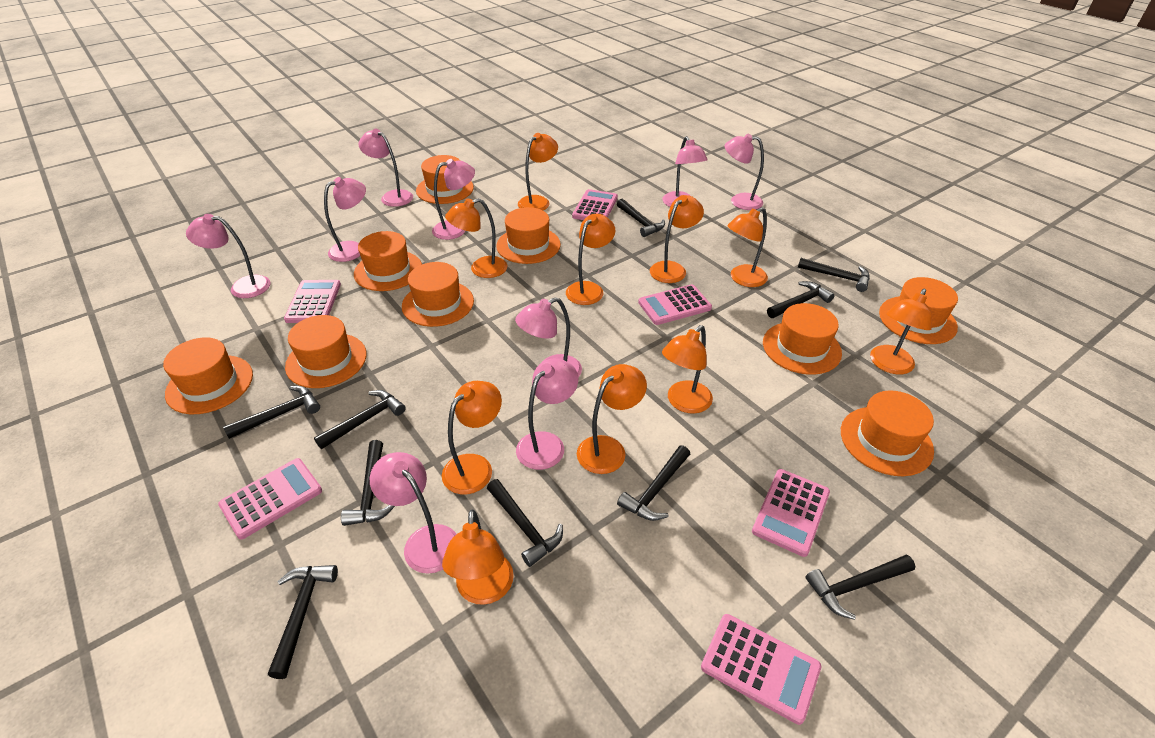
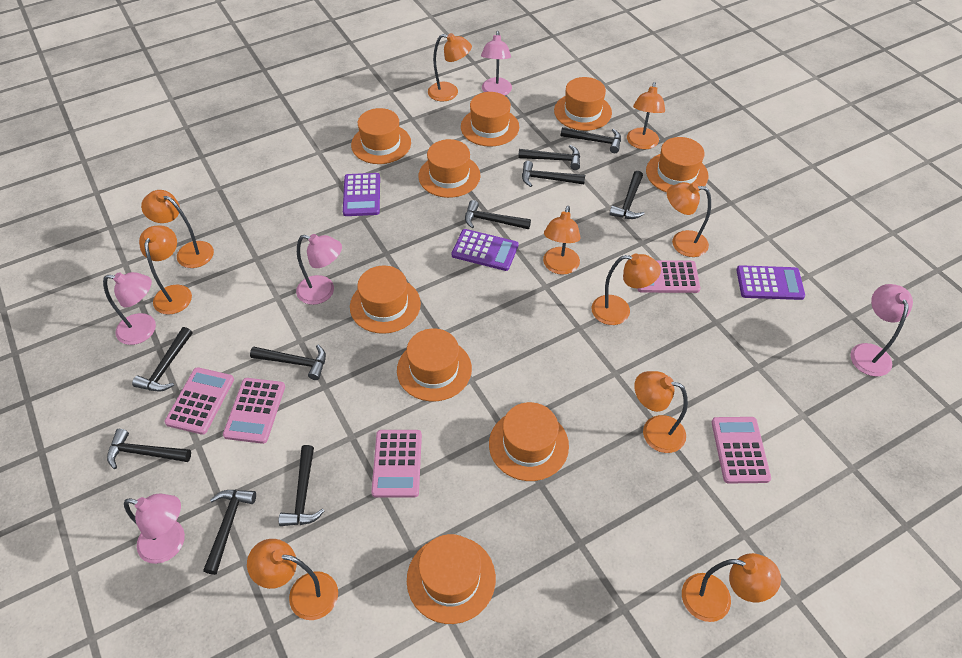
pink calculator: 6 -> 5
pink lamp: 9 -> 5
purple calculator: 0 -> 3

